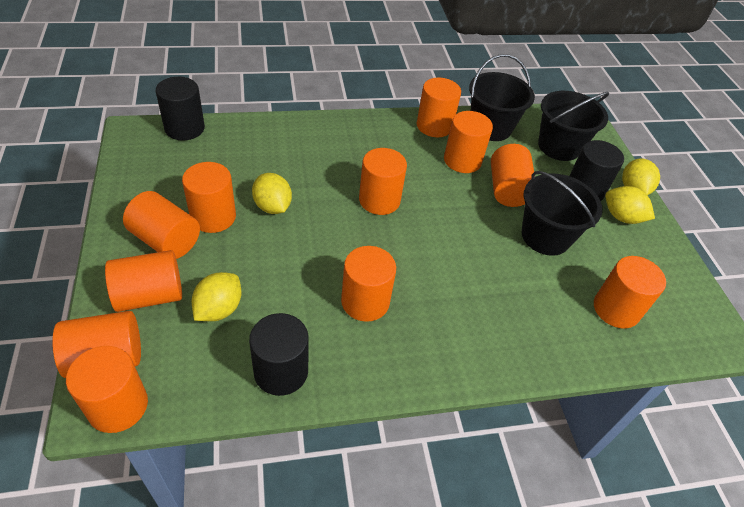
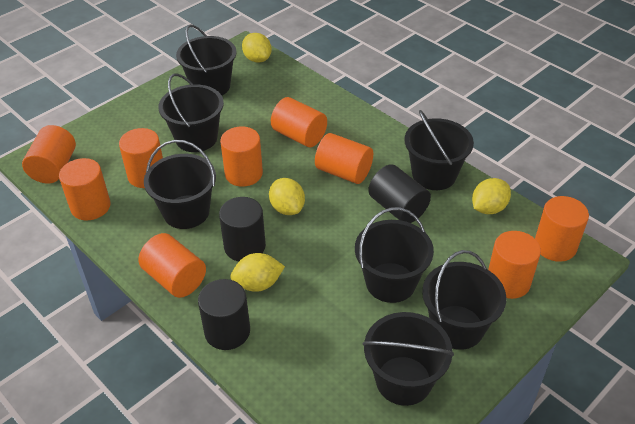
black bucket: 3 -> 7
orange cylinder: 11 -> 9

